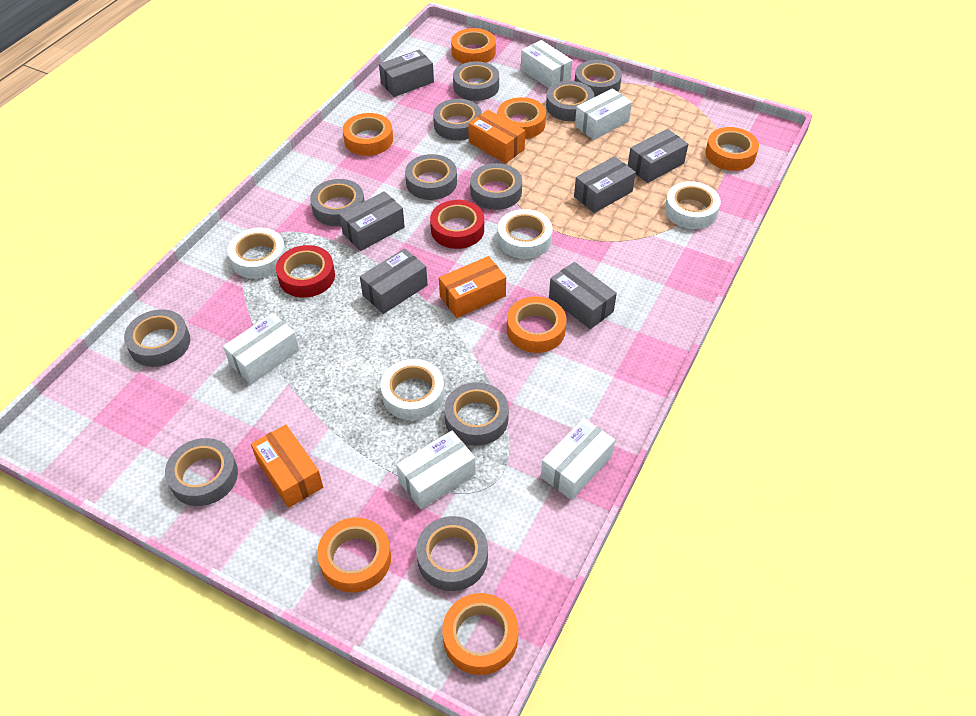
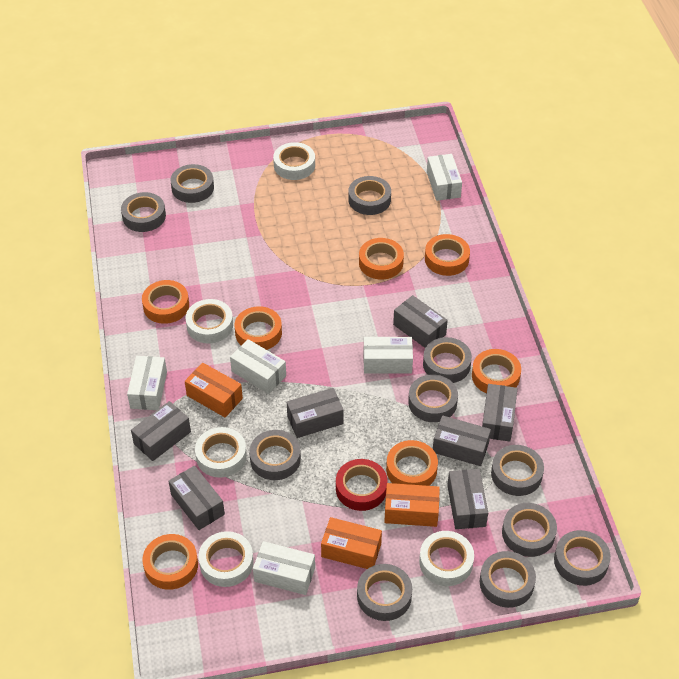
grey box: 6 -> 7
red tape: 2 -> 1
white tape: 4 -> 5

